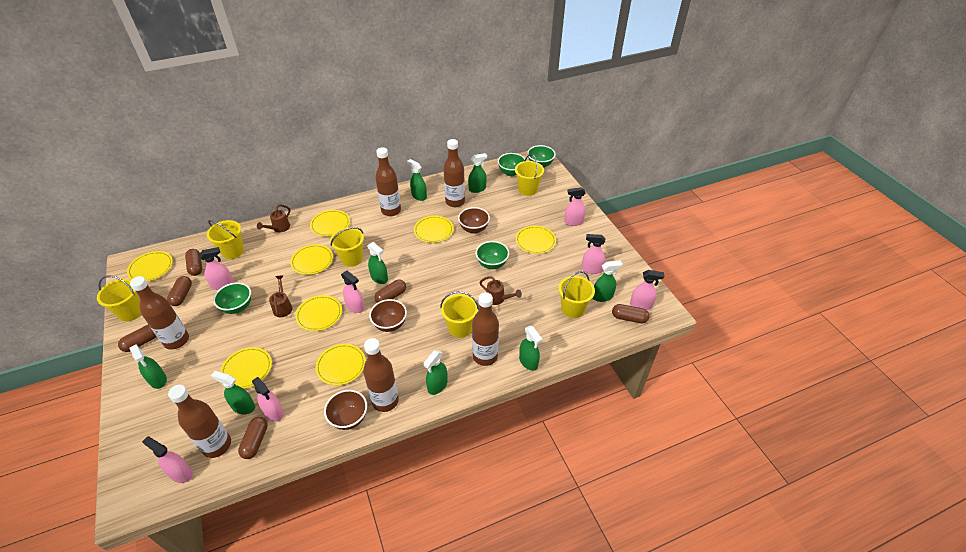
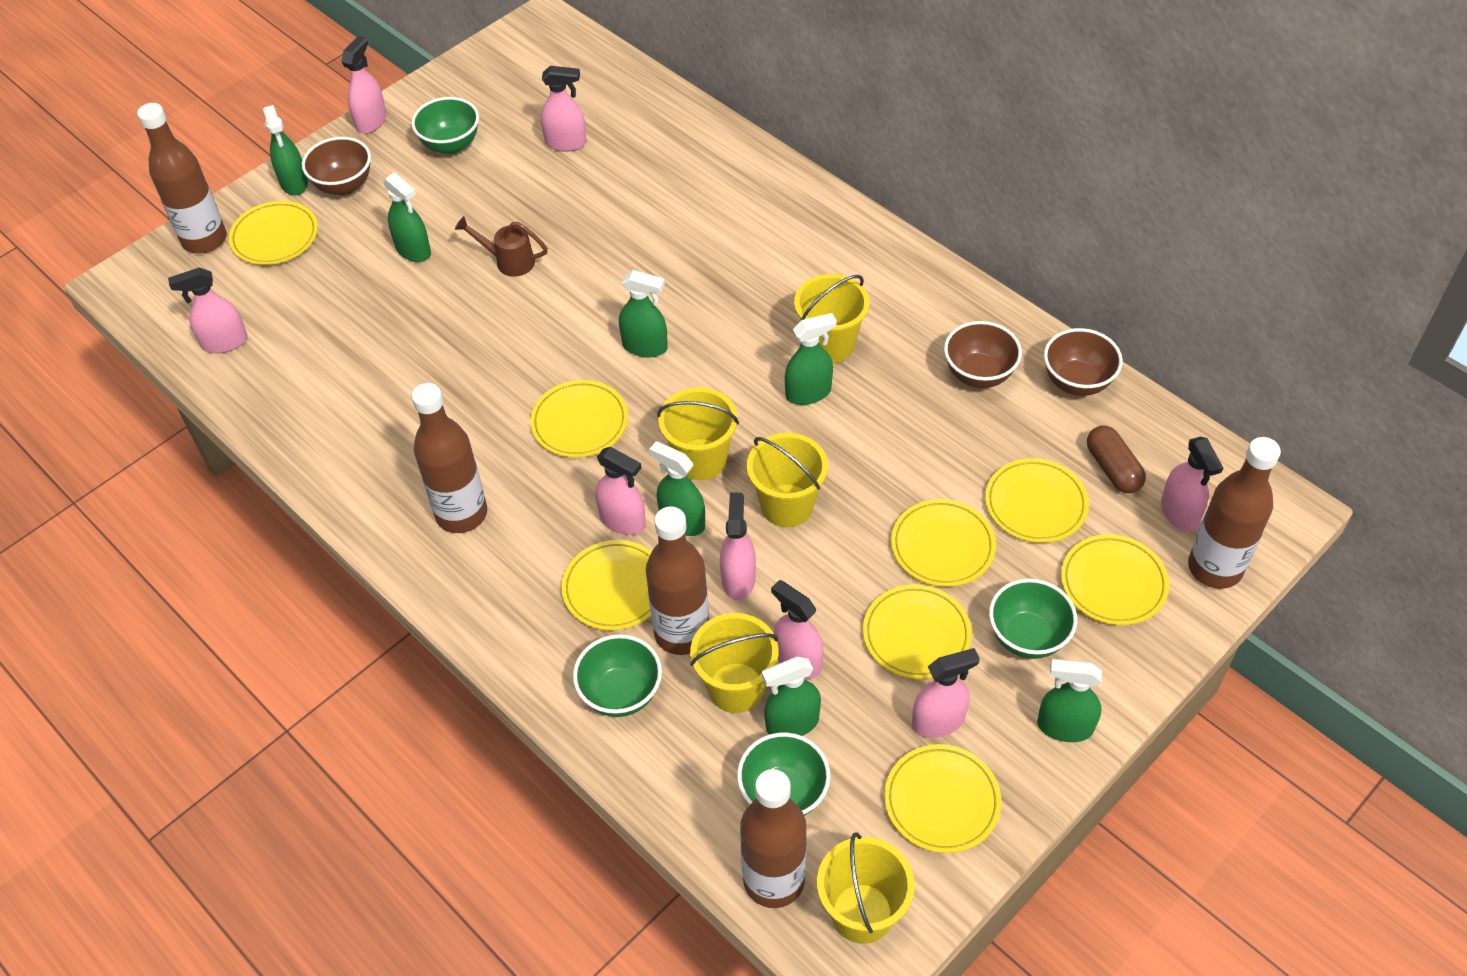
brown bottle: 6 -> 5
brown capsule: 6 -> 1
brown watering can: 3 -> 1
green spray bottle: 8 -> 7
pink spray bottle: 7 -> 8
yellow bucket: 6 -> 5

